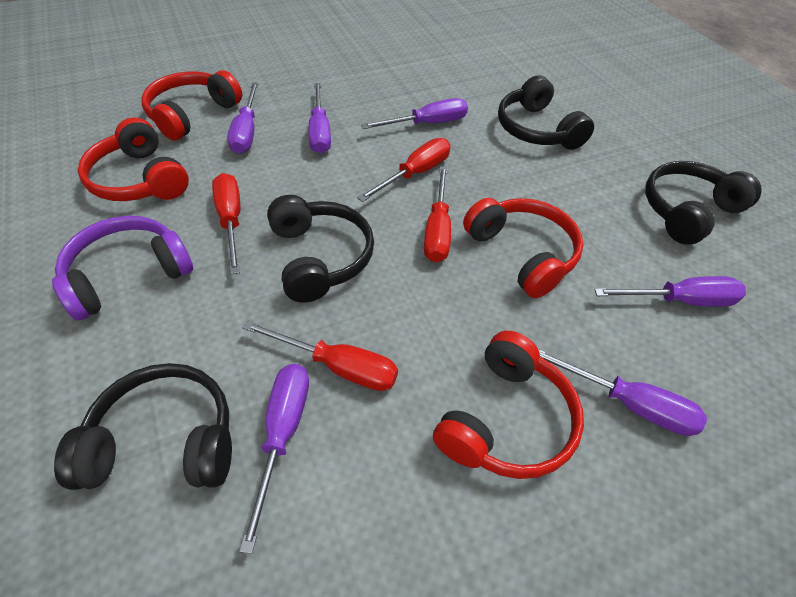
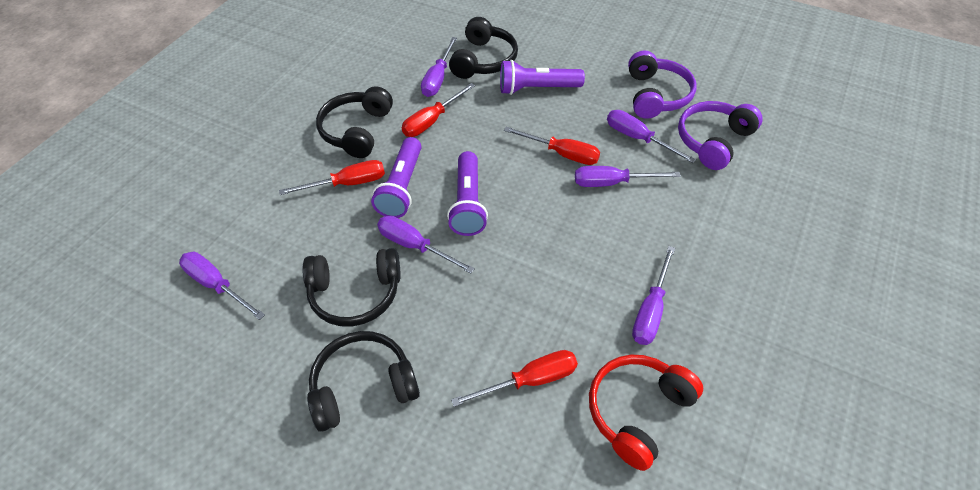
purple flashlight: 0 -> 3
purple headphones: 1 -> 2
red headphones: 4 -> 1

